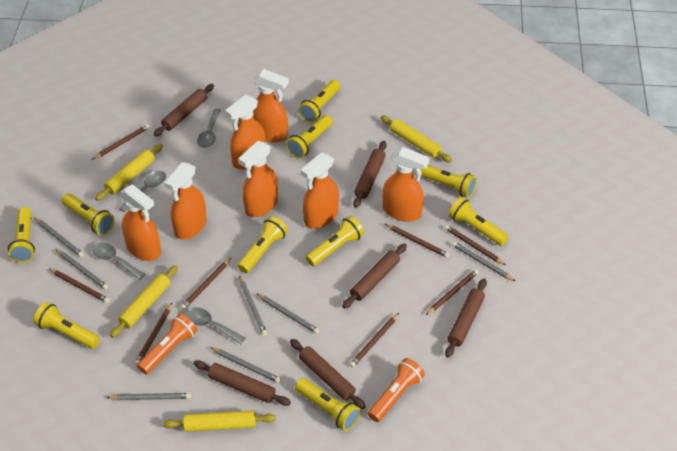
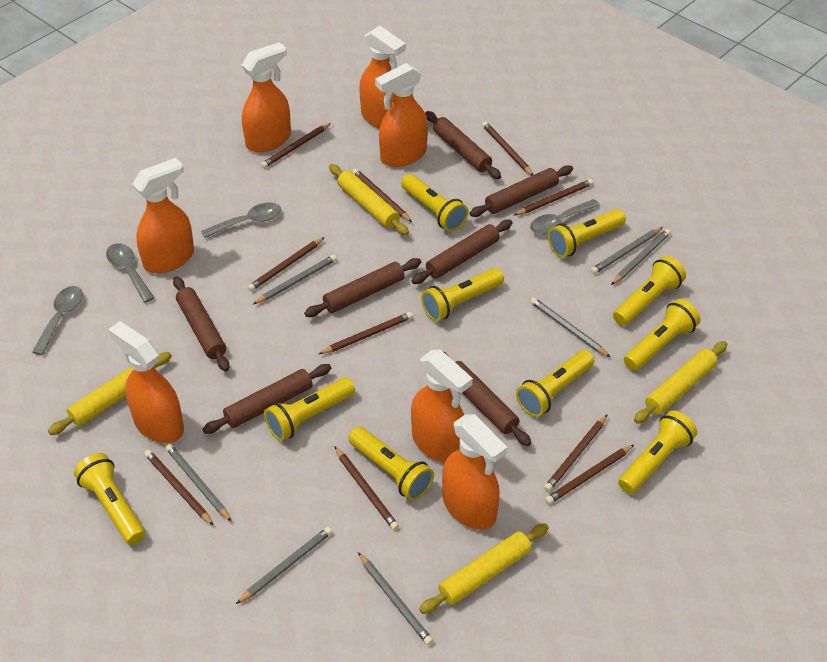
brown pencil: 8 -> 10
brown rolling pin: 6 -> 7
orange flashlight: 2 -> 0

